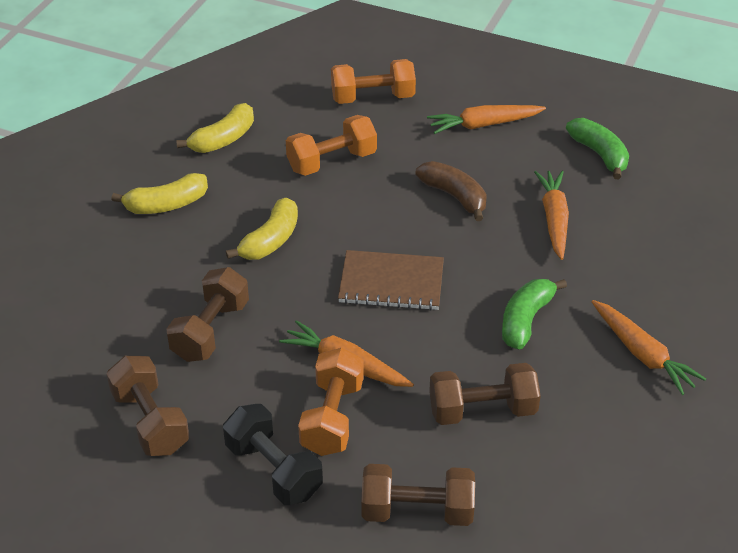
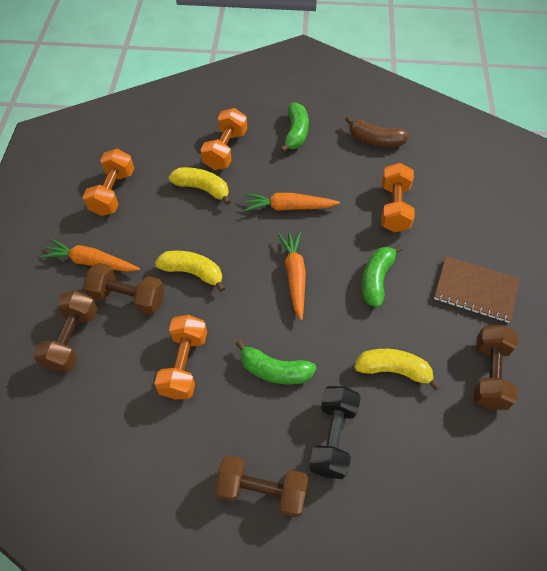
green banana: 2 -> 3
orange carrot: 4 -> 3
orange dumbbell: 3 -> 4

